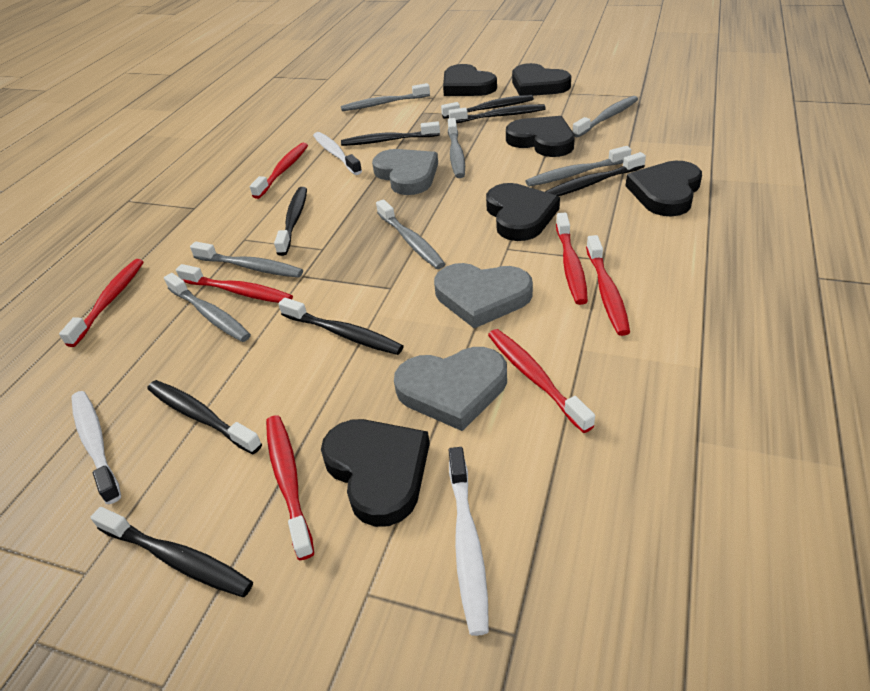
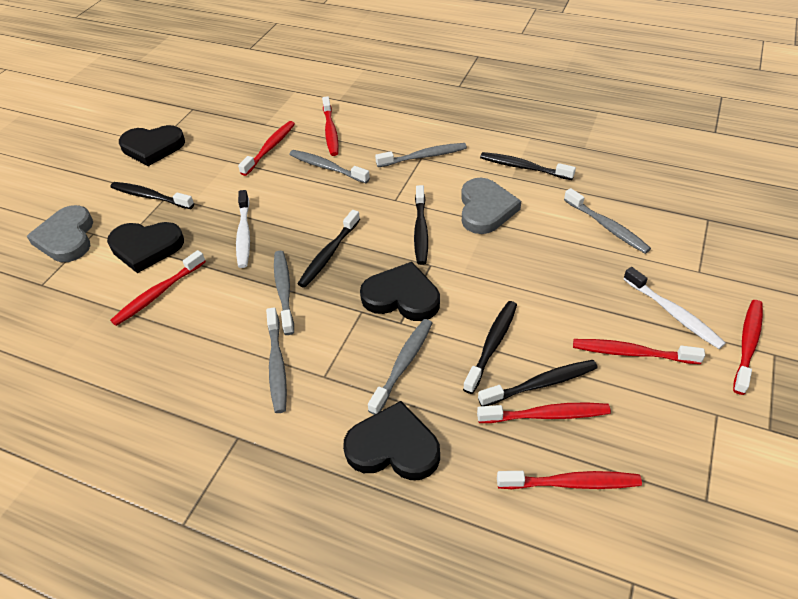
black heart: 6 -> 4
black toothbrush: 8 -> 6
grey heart: 3 -> 2
grey toothbrush: 7 -> 6
white toothbrush: 3 -> 2

